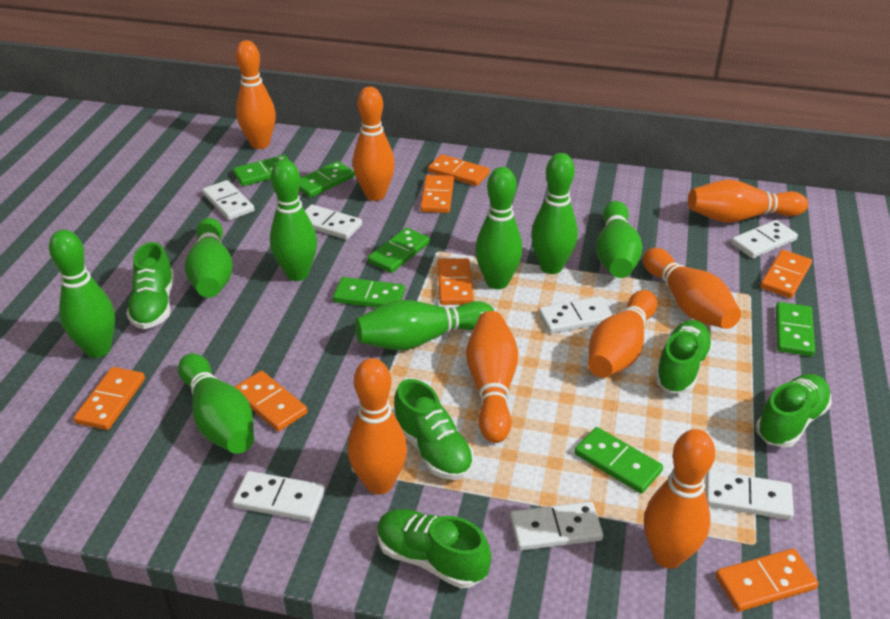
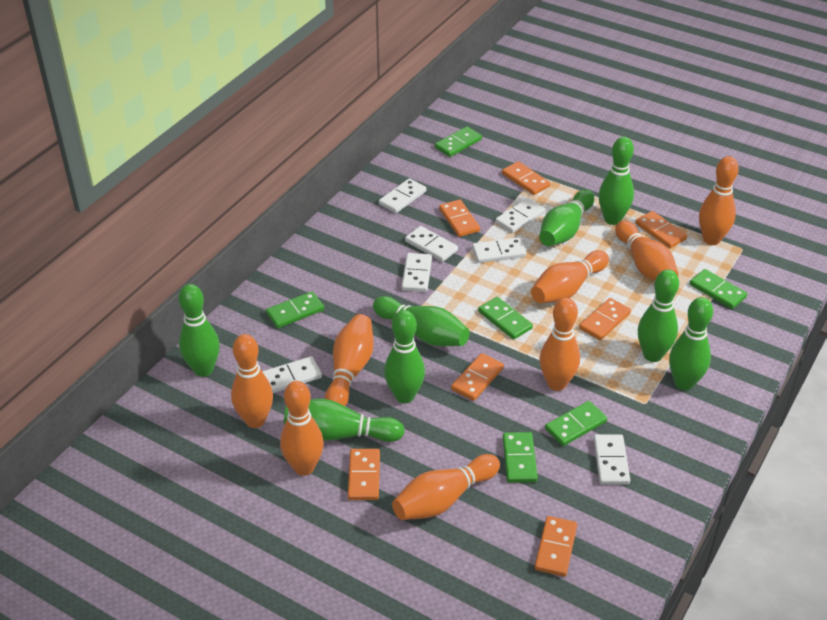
green shoe: 5 -> 0

